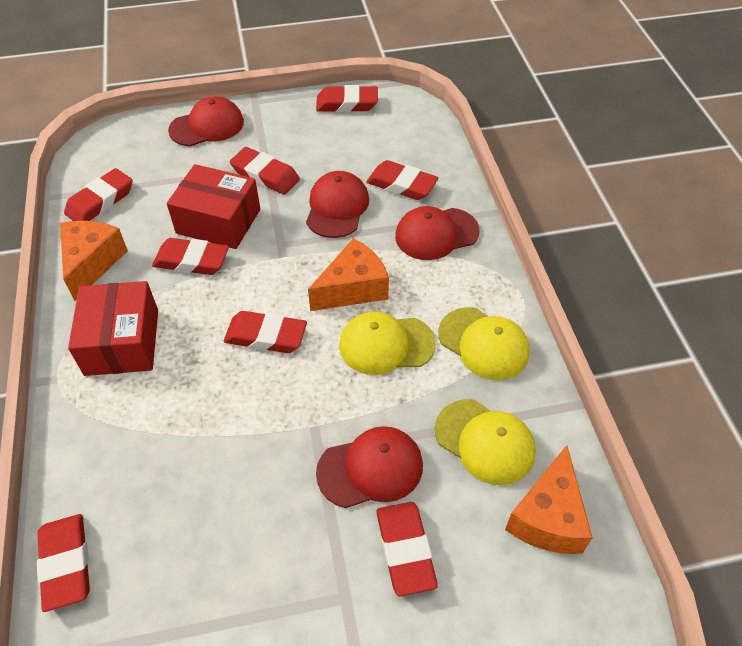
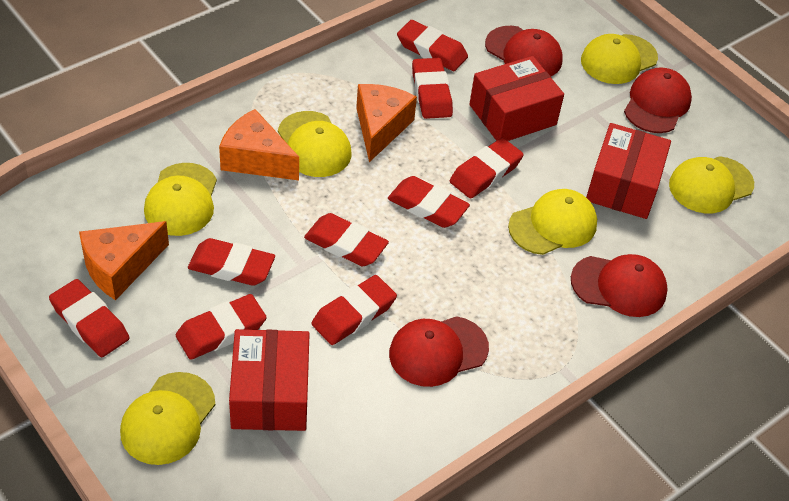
red box: 2 -> 3
red eraser: 8 -> 9
yellow cap: 3 -> 6

